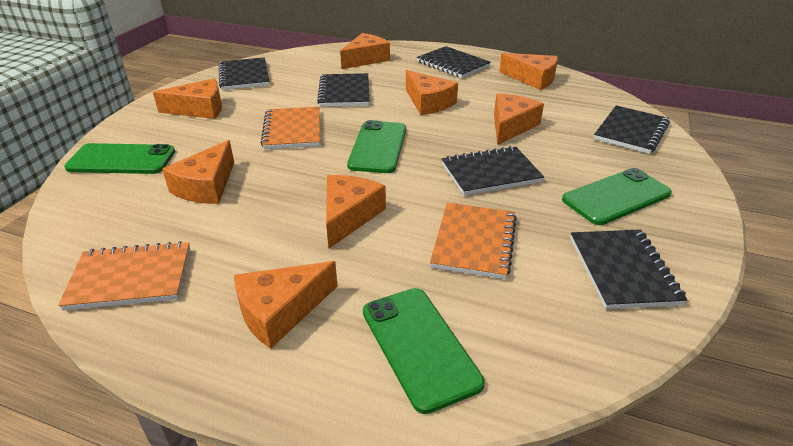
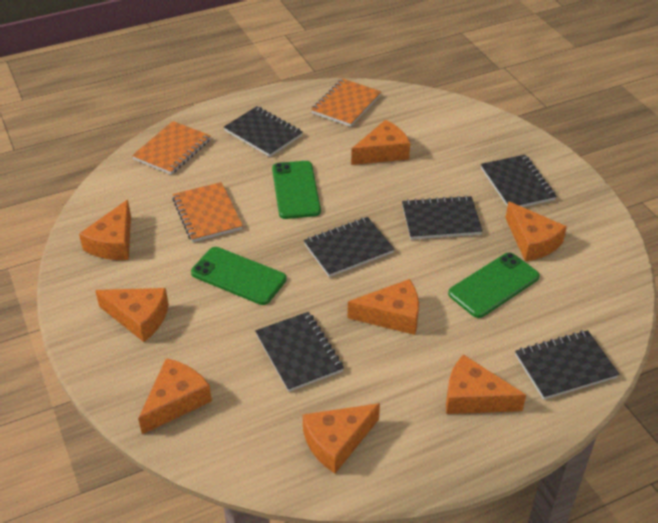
green phone: 4 -> 3

